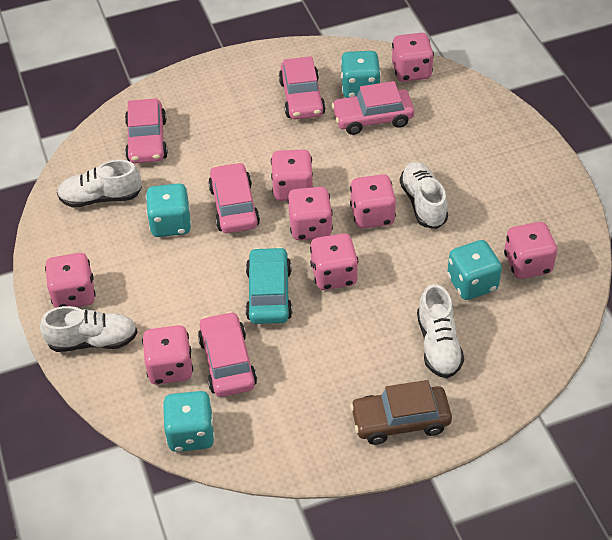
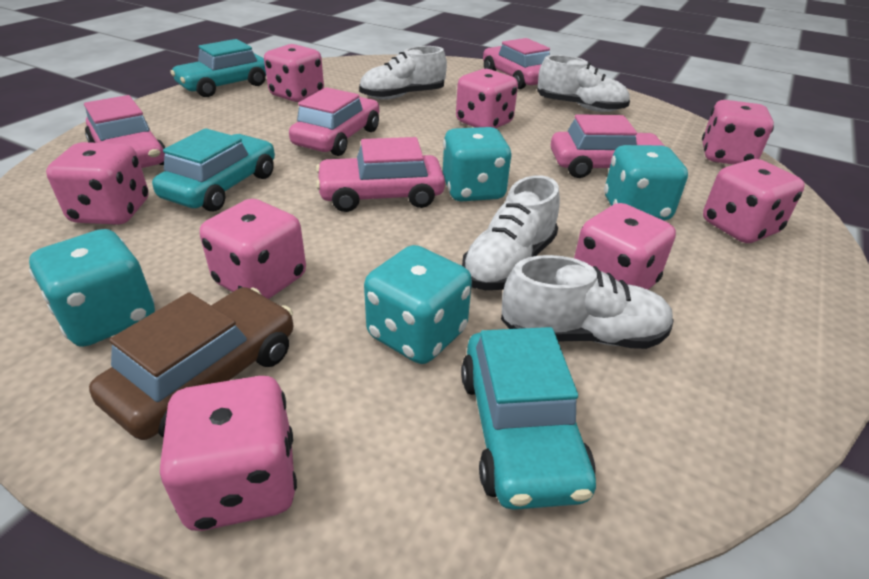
turquoise car: 1 -> 3

